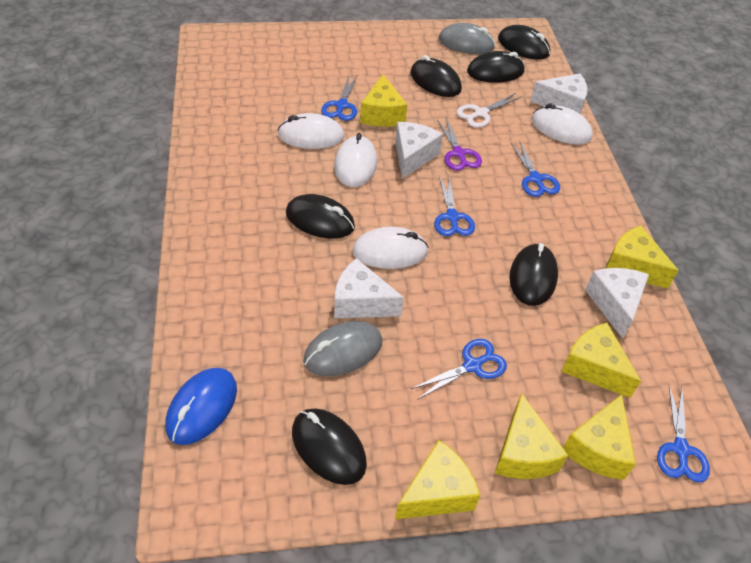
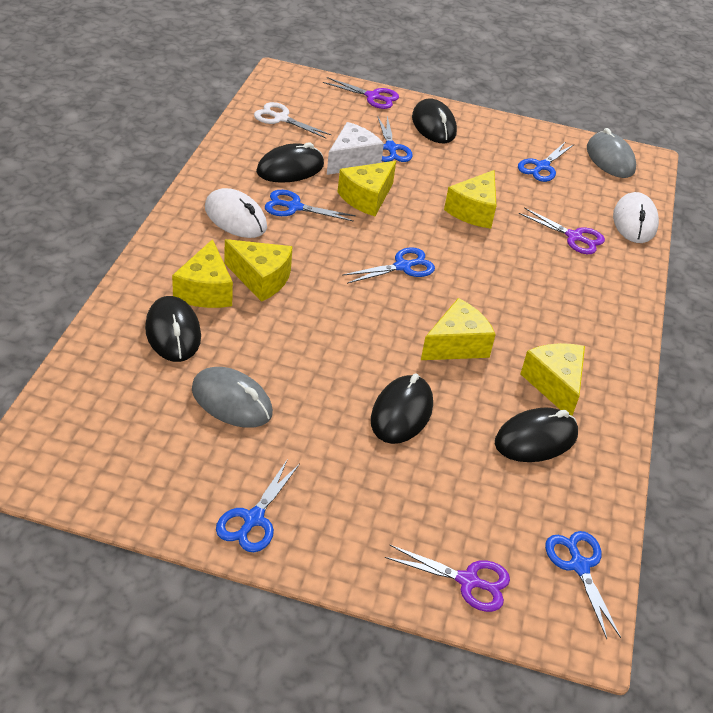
black mouse: 6 -> 5
blue mouse: 1 -> 0
blue scissors: 5 -> 6
purple scissors: 1 -> 3
white cheese: 4 -> 1
white mouse: 4 -> 2

